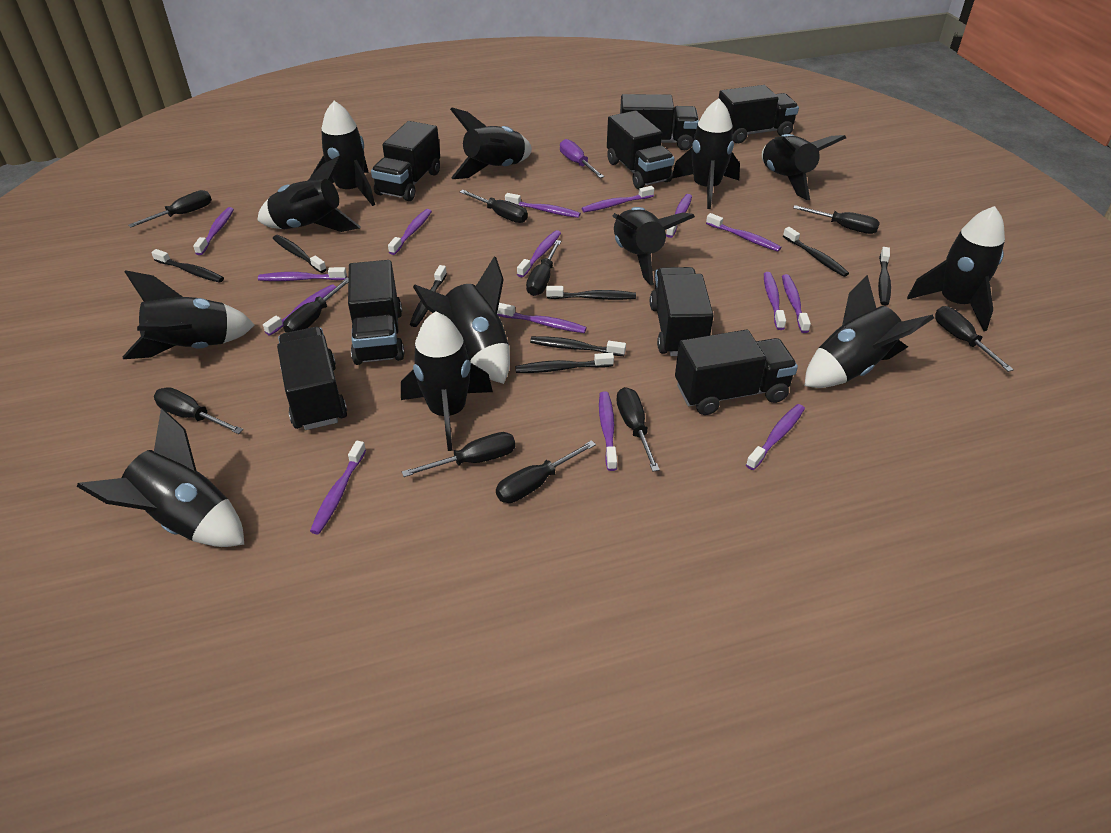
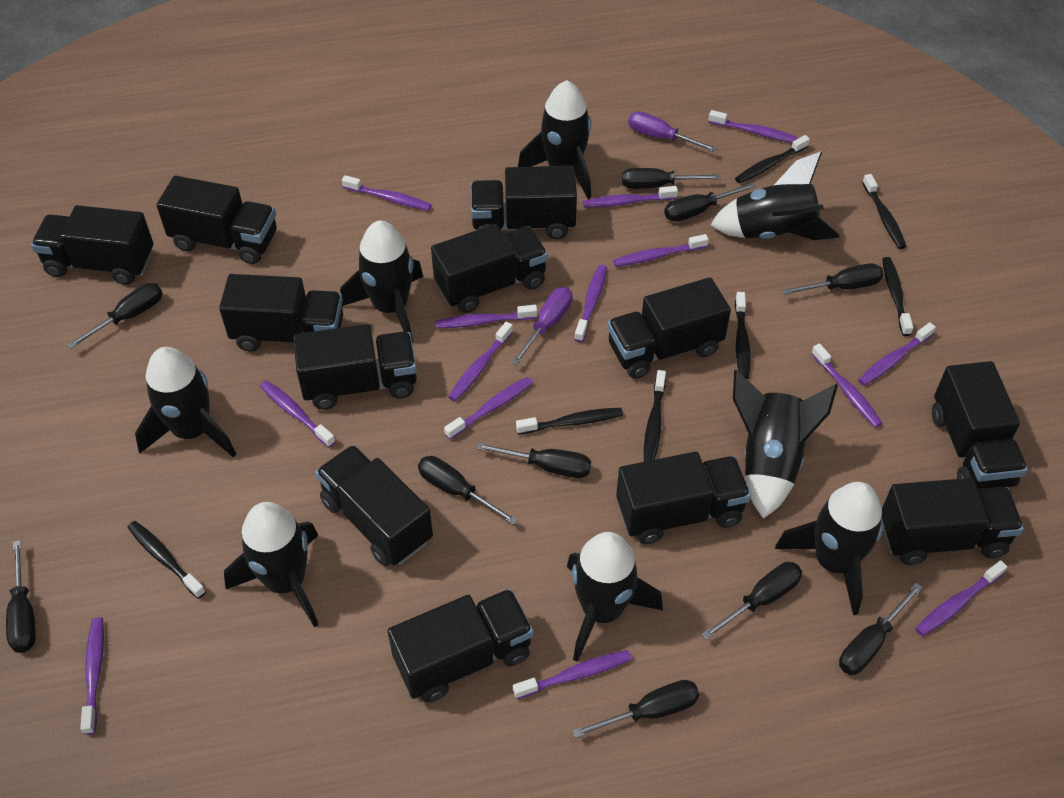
black rocket: 12 -> 8
black toothbrush: 8 -> 7
black truck: 8 -> 12
purple screwdriver: 1 -> 2
purple toothbrush: 15 -> 14

